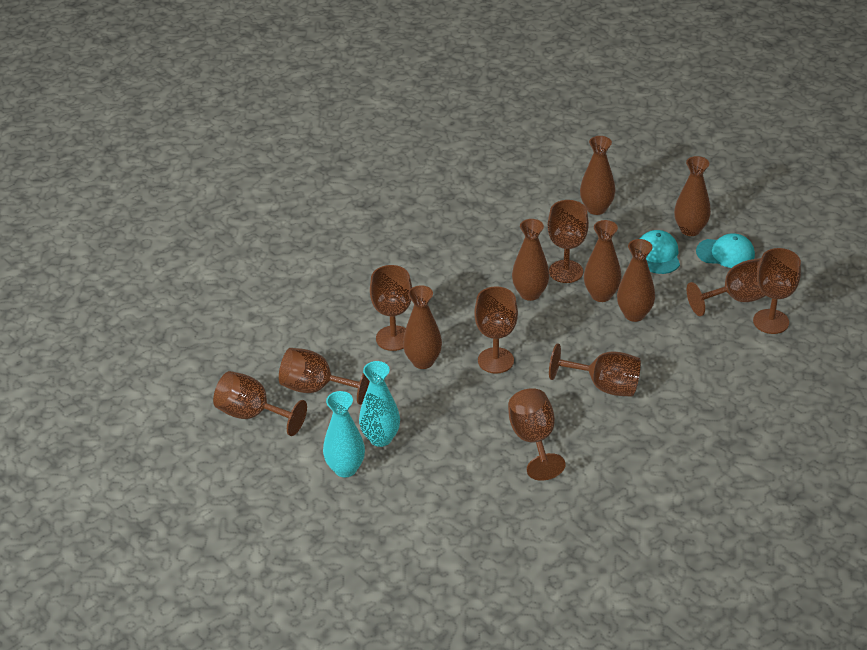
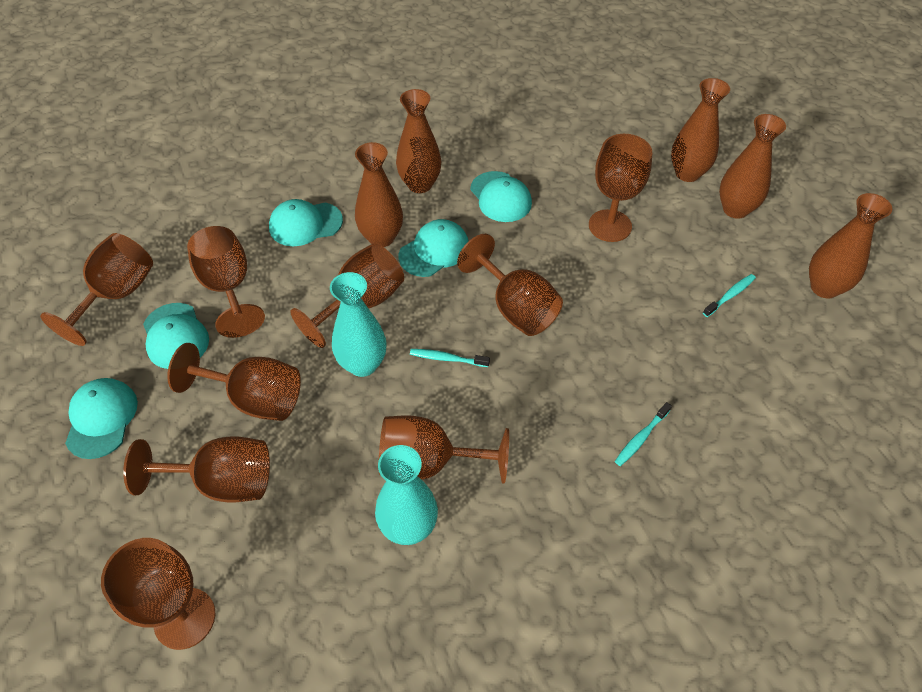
brown vase: 6 -> 5
turquoise cap: 2 -> 5
turquoise toothbrush: 0 -> 3

